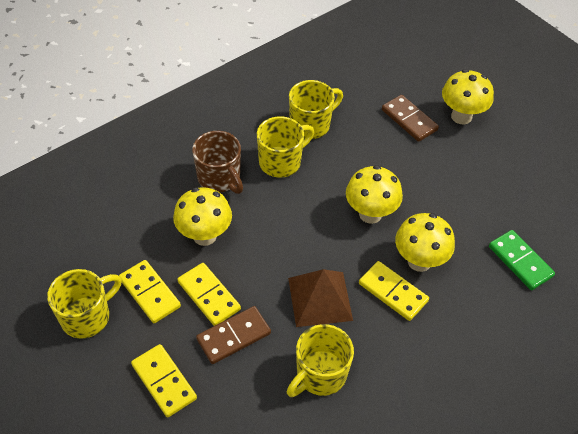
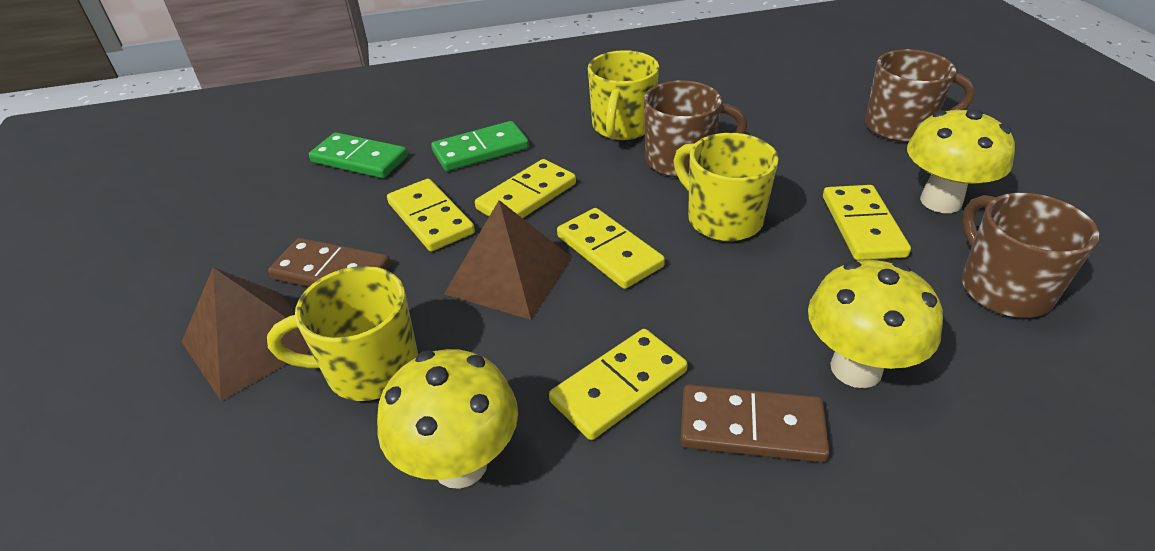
brown mug: 1 -> 3
brown pyramid: 1 -> 2
green domino: 1 -> 2
yellow domino: 4 -> 5
yellow mug: 4 -> 3
yellow mushroom: 4 -> 3

